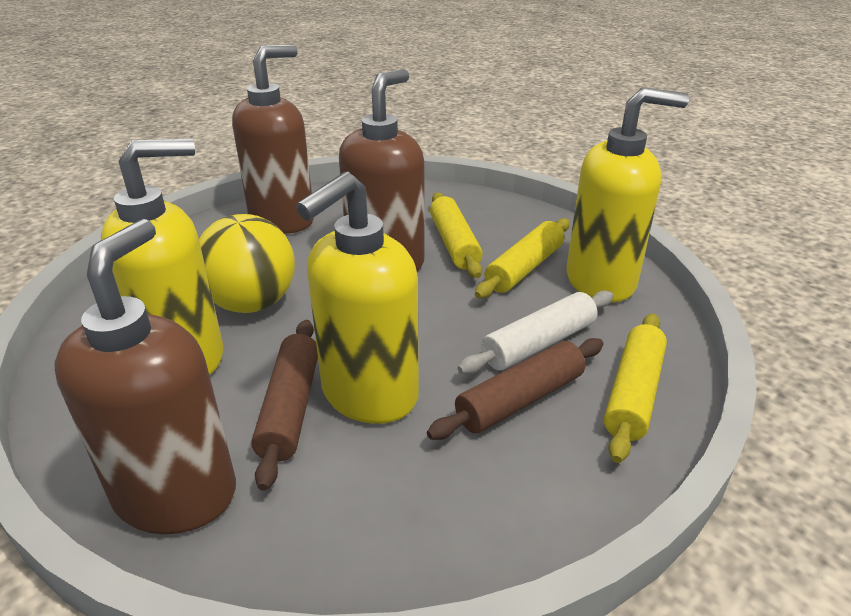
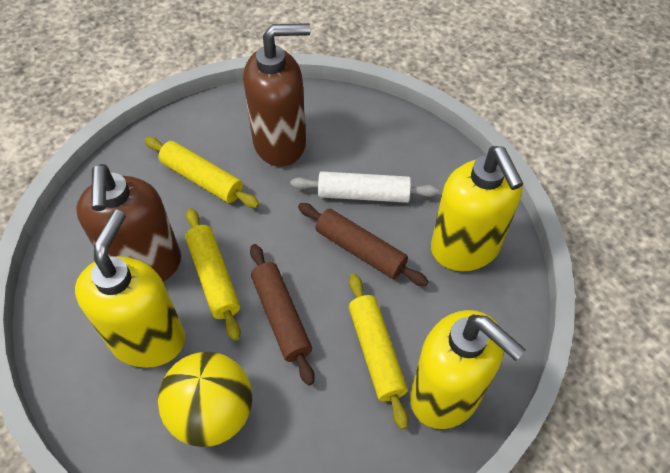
brown soap dispenser: 3 -> 2

